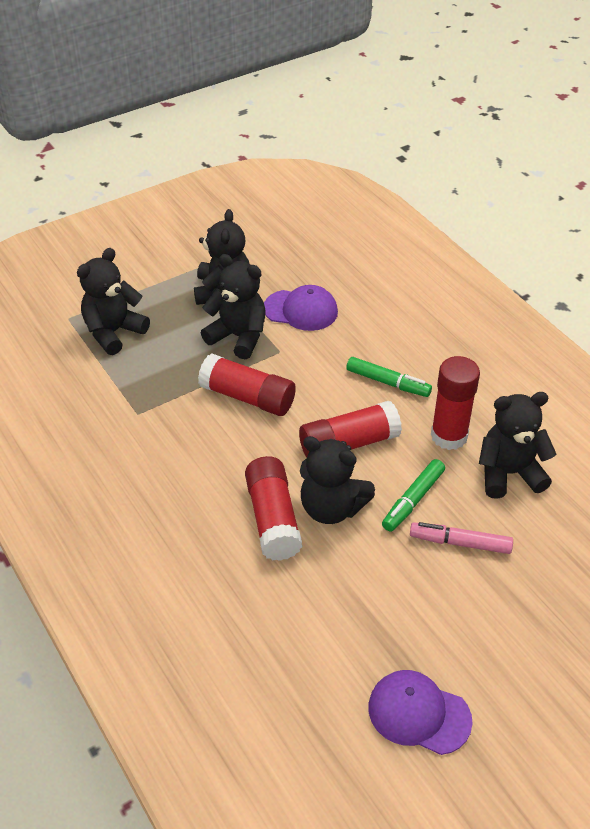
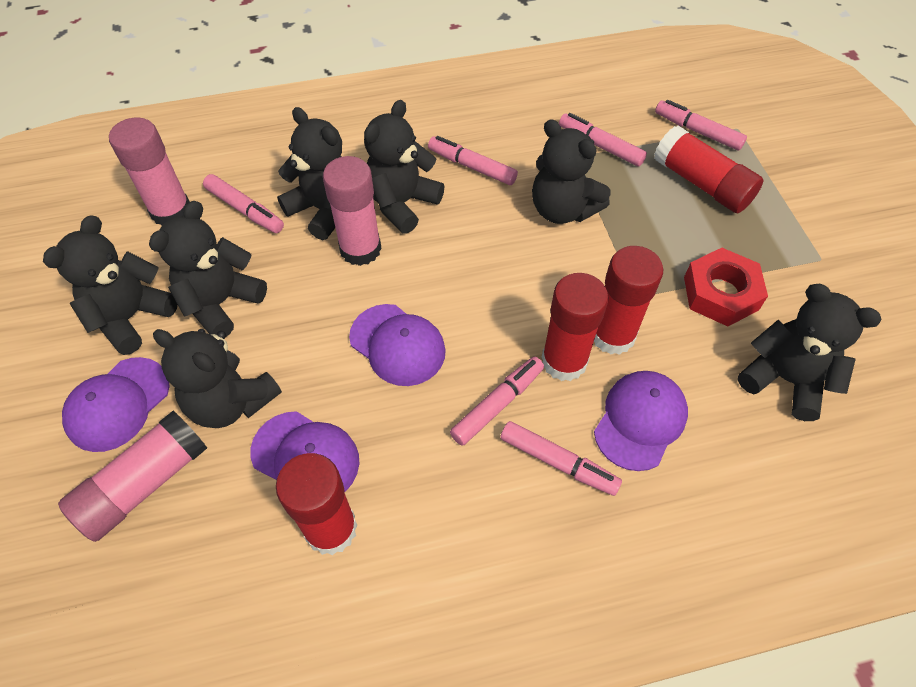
black teddy bear: 5 -> 7
green marker: 2 -> 0
pink glue stick: 0 -> 3
pink marker: 1 -> 6
purple cap: 2 -> 4
red nut: 0 -> 1

